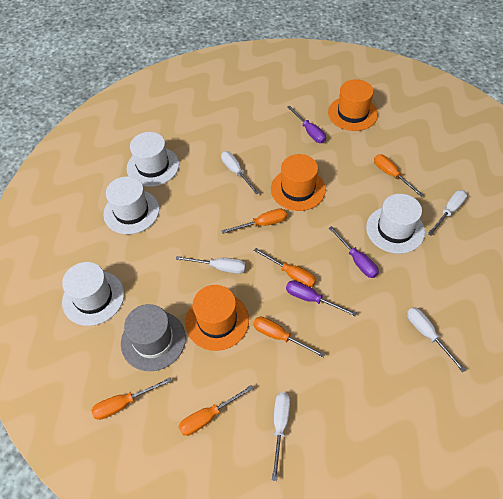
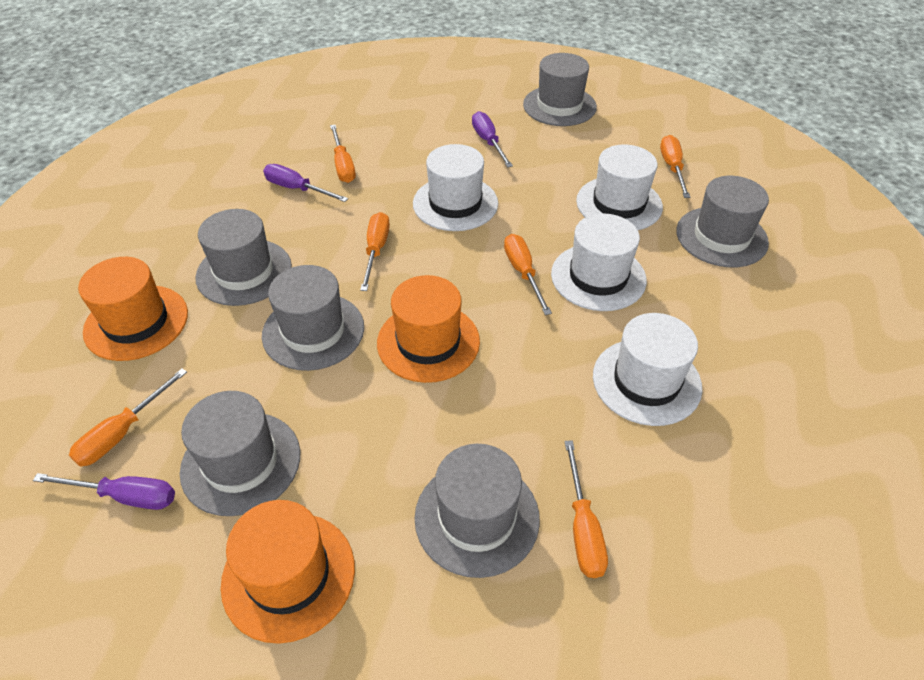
grey hat: 1 -> 6
white screwdriver: 5 -> 0

